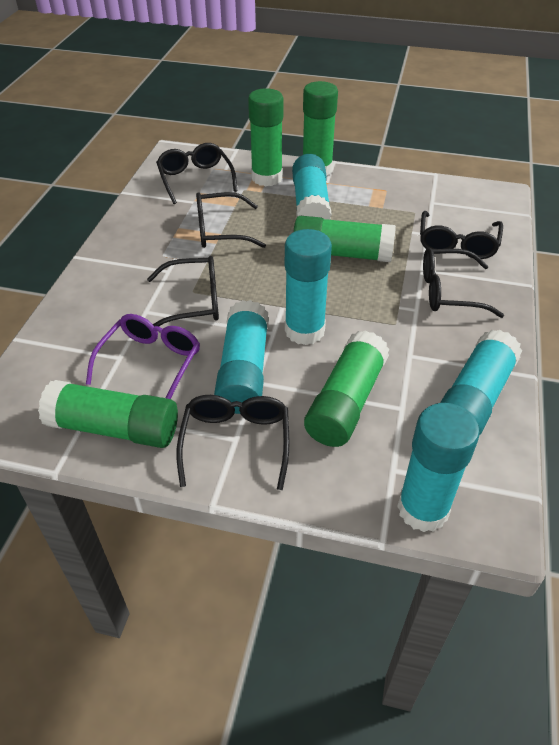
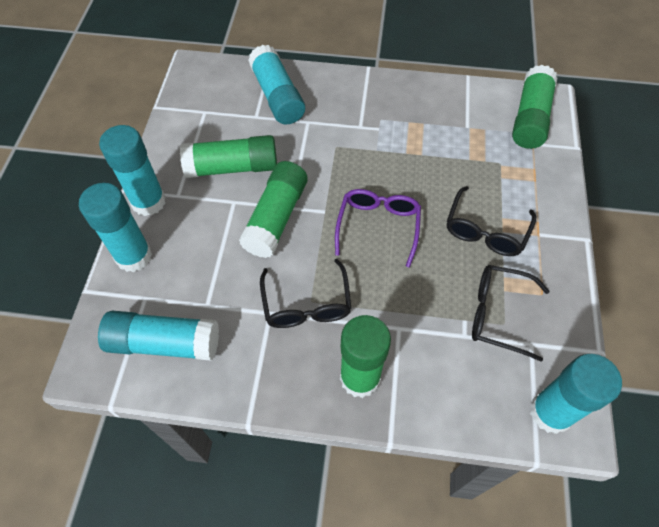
black glasses: 6 -> 3
green glue stick: 5 -> 4

